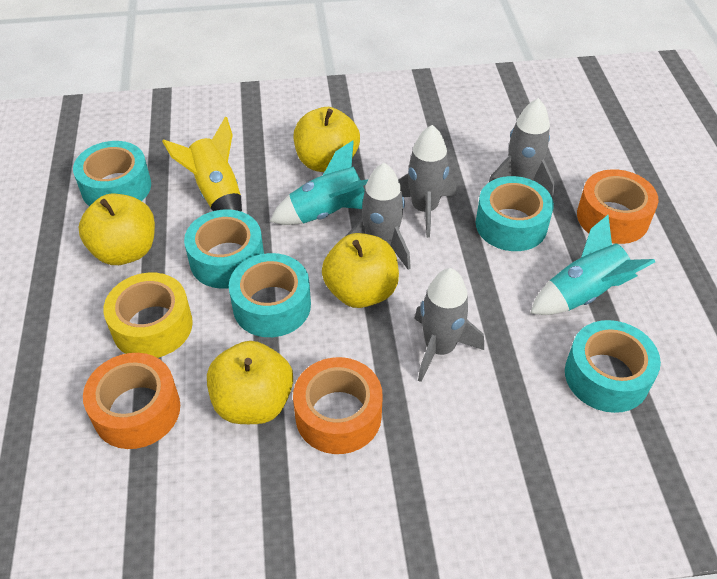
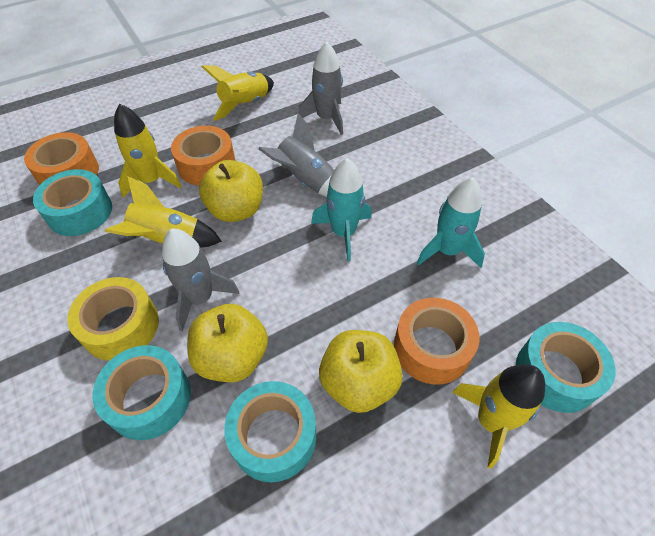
grey rocket: 4 -> 3
turquoise tape: 5 -> 4
yellow apple: 4 -> 3
yellow rocket: 1 -> 4

